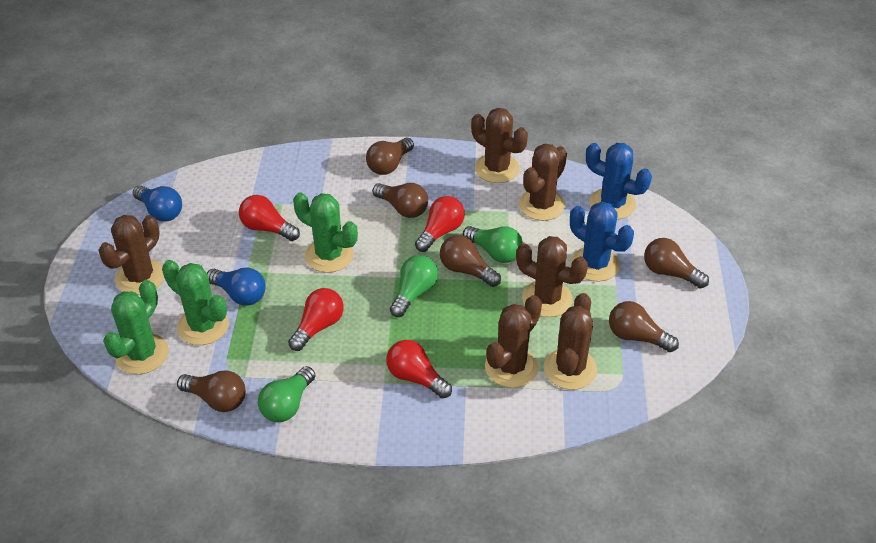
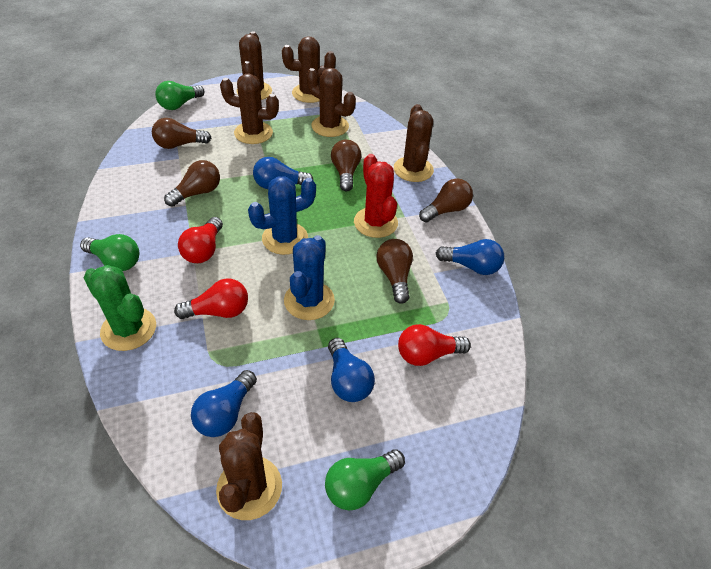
blue light bulb: 2 -> 4
brown light bulb: 6 -> 5
green cactus: 3 -> 1
red cactus: 0 -> 1
red light bulb: 4 -> 3

